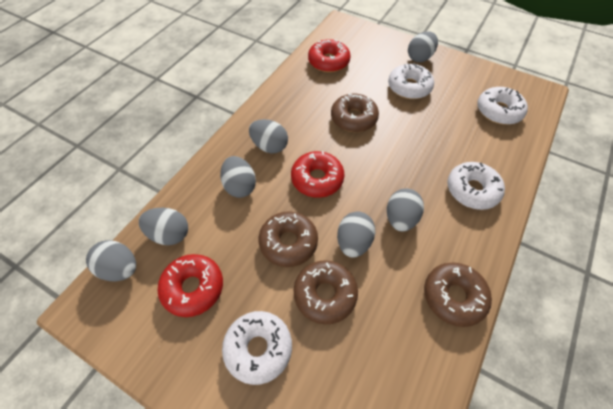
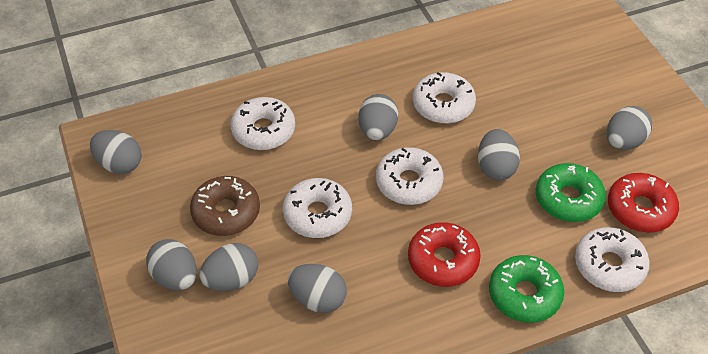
brown donut: 4 -> 1
green donut: 0 -> 2
red donut: 3 -> 2
white donut: 4 -> 5

